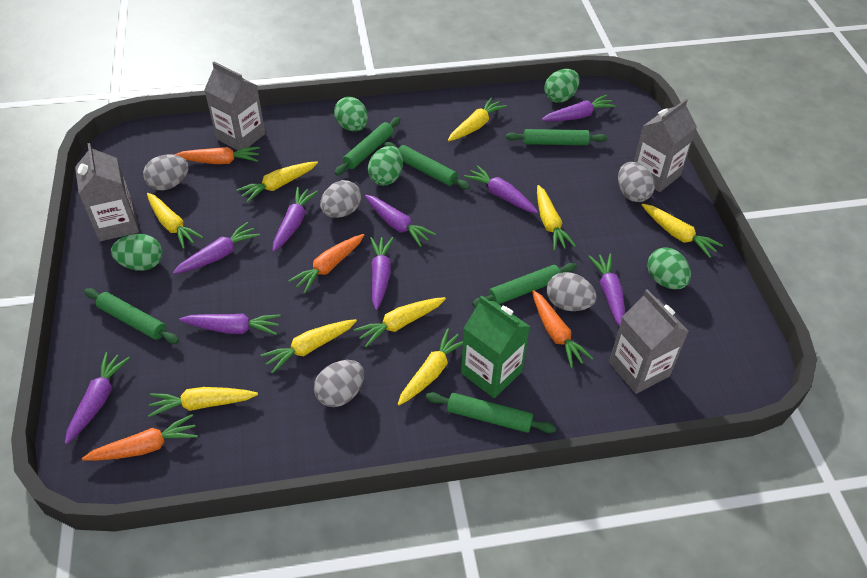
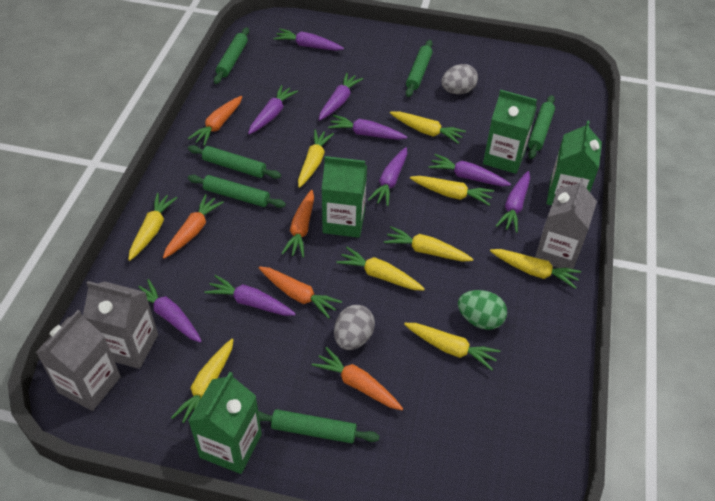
green carton: 1 -> 4
green egg: 5 -> 1
grey carton: 4 -> 3
grey egg: 5 -> 2
orange carrot: 4 -> 5

